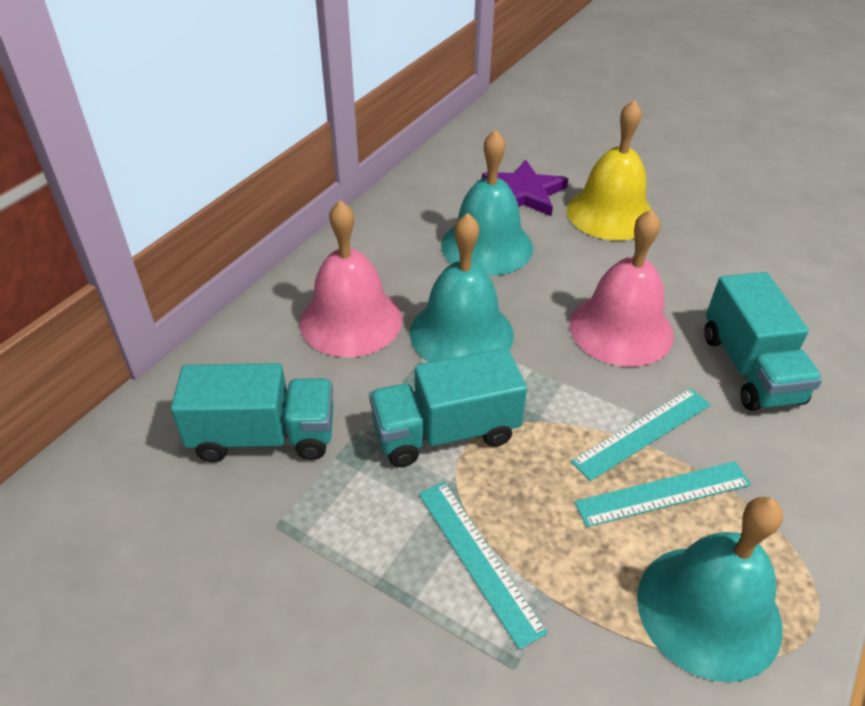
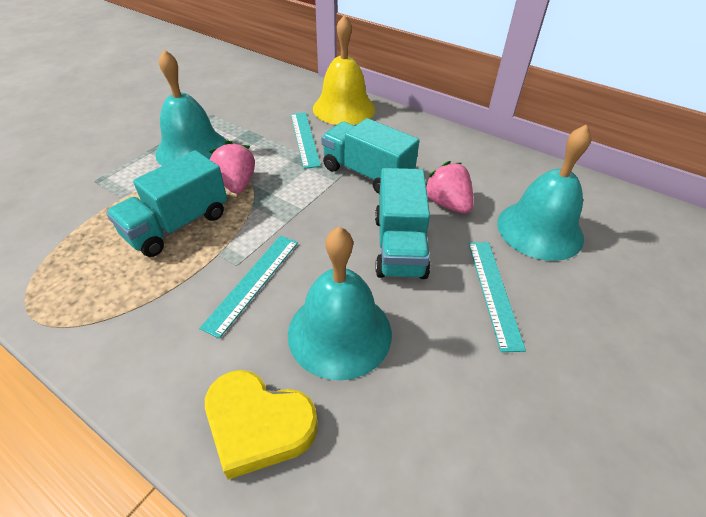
pink bell: 2 -> 0
pink strawberry: 0 -> 2
purple star: 1 -> 0
yellow heart: 0 -> 1

